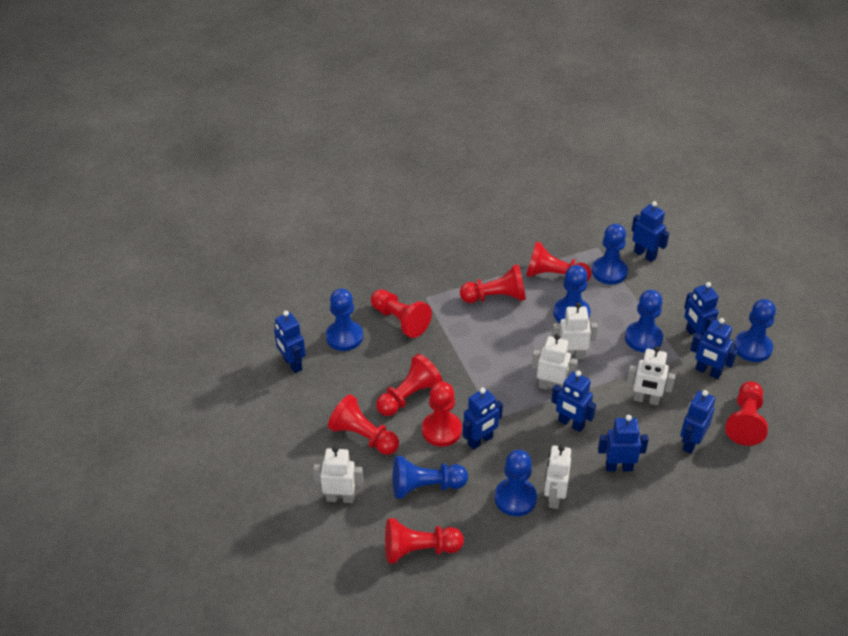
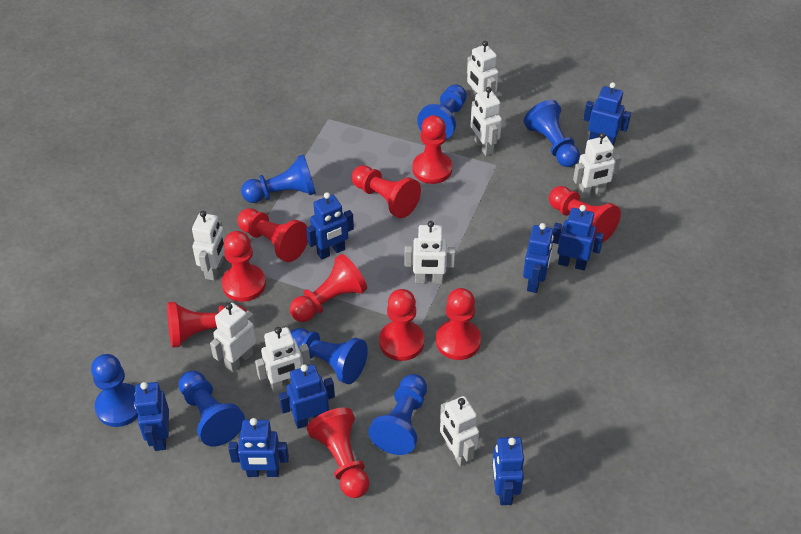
red pawn: 8 -> 10
white robot: 5 -> 8

